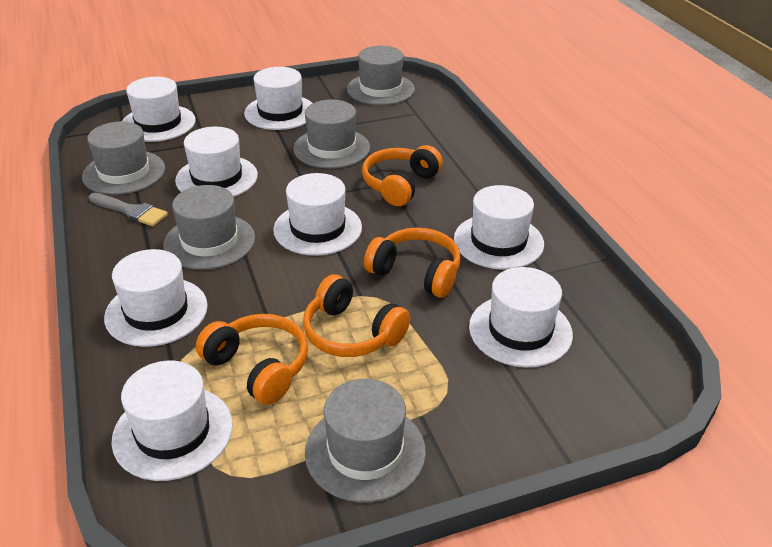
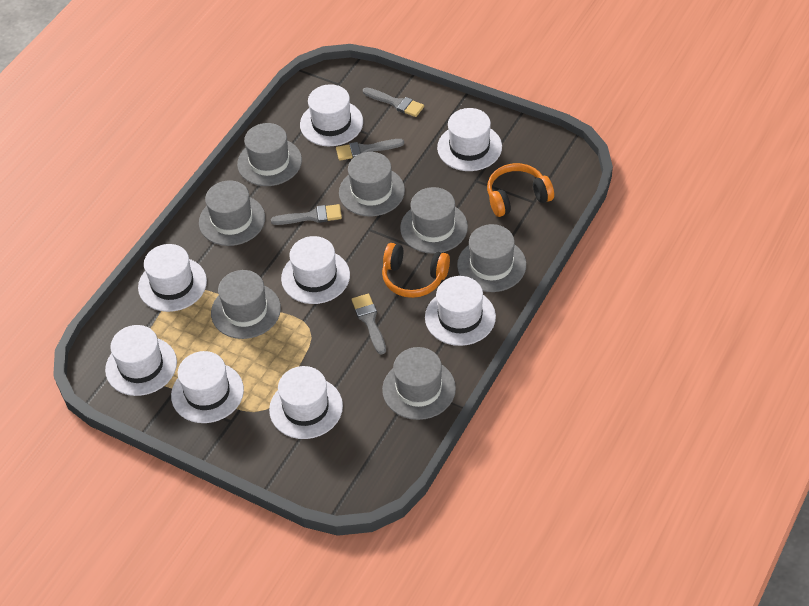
grey brush: 1 -> 4
grey hat: 5 -> 7
orange headphones: 4 -> 2

